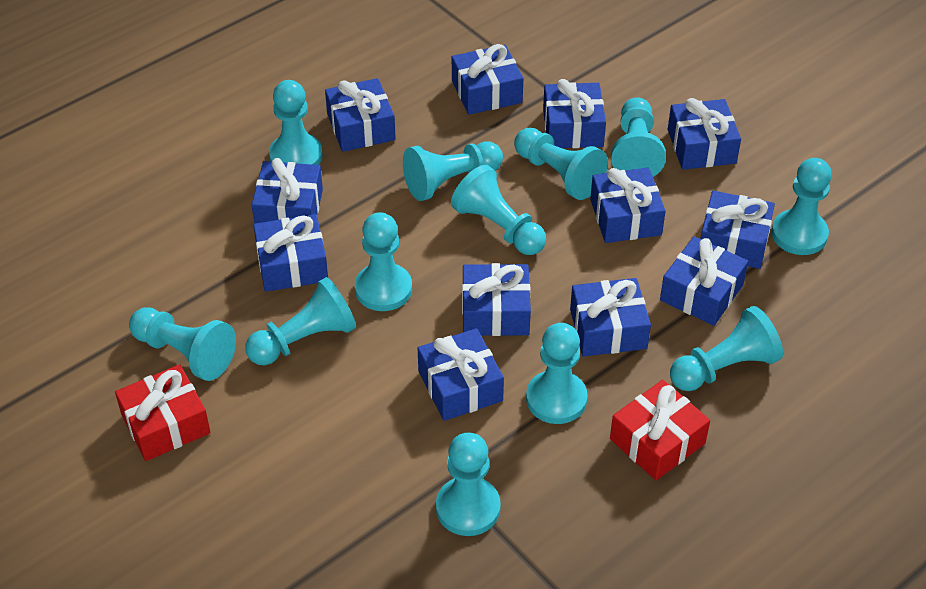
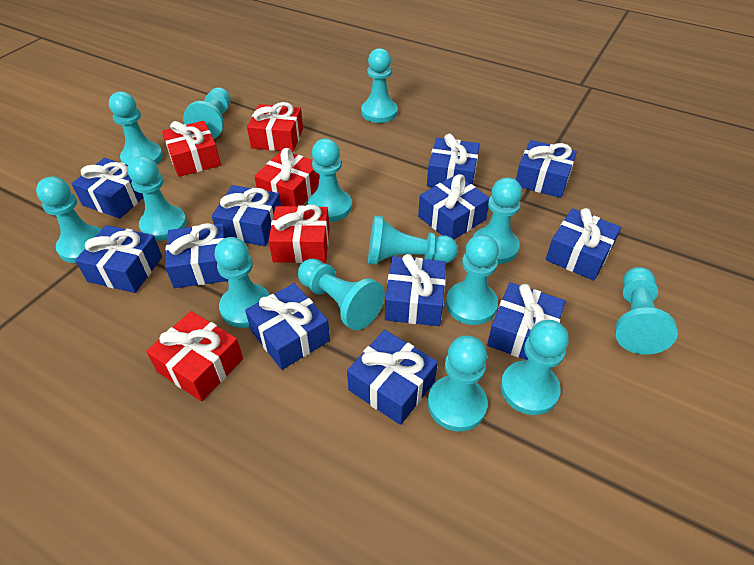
red gift: 2 -> 5
turquoise pawn: 12 -> 14

